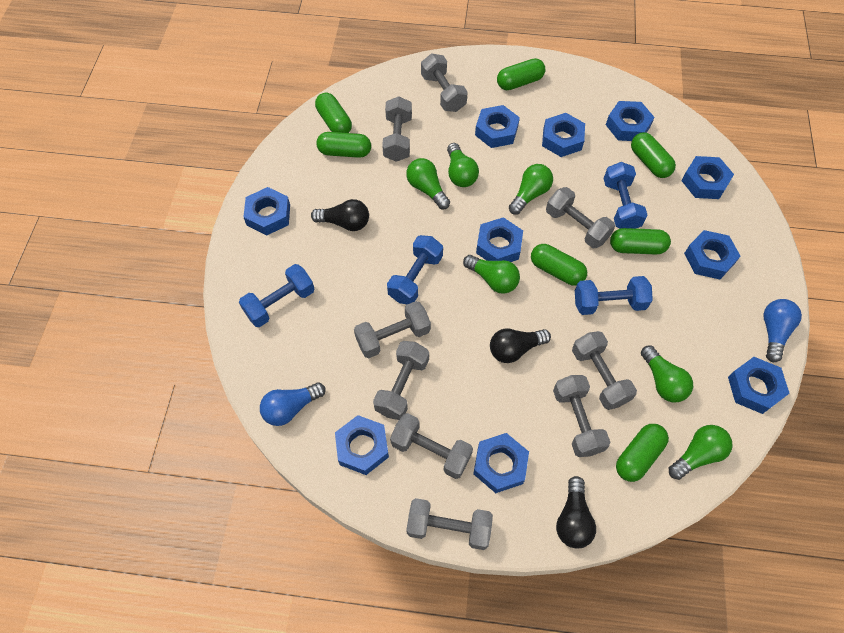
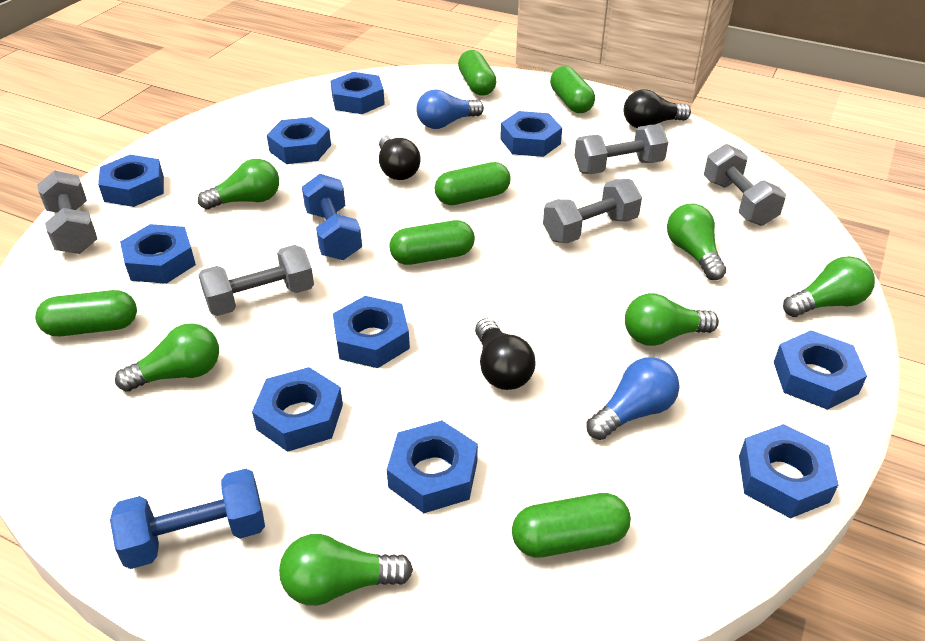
blue dumbbell: 4 -> 2
green capsule: 7 -> 6
grey dumbbell: 9 -> 5

